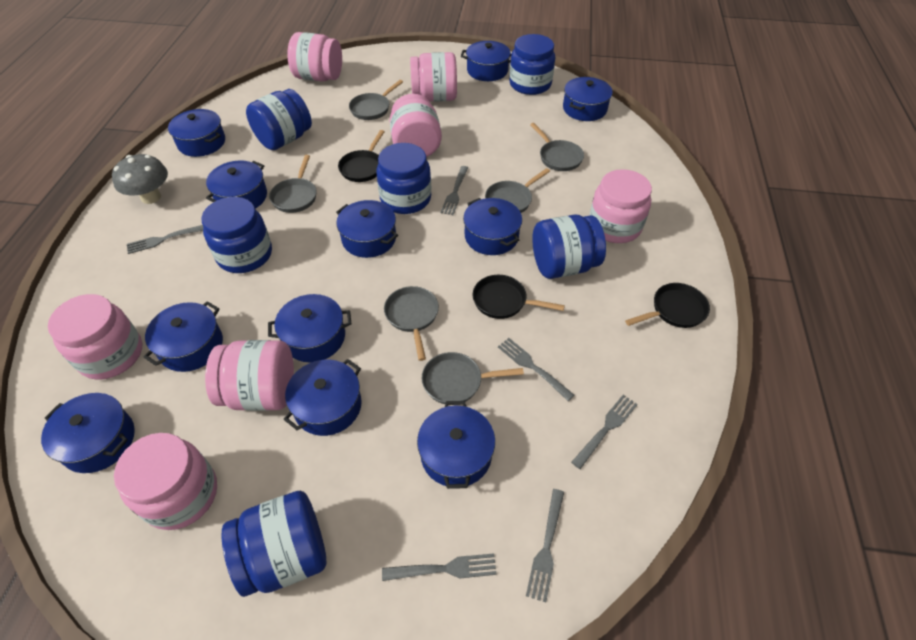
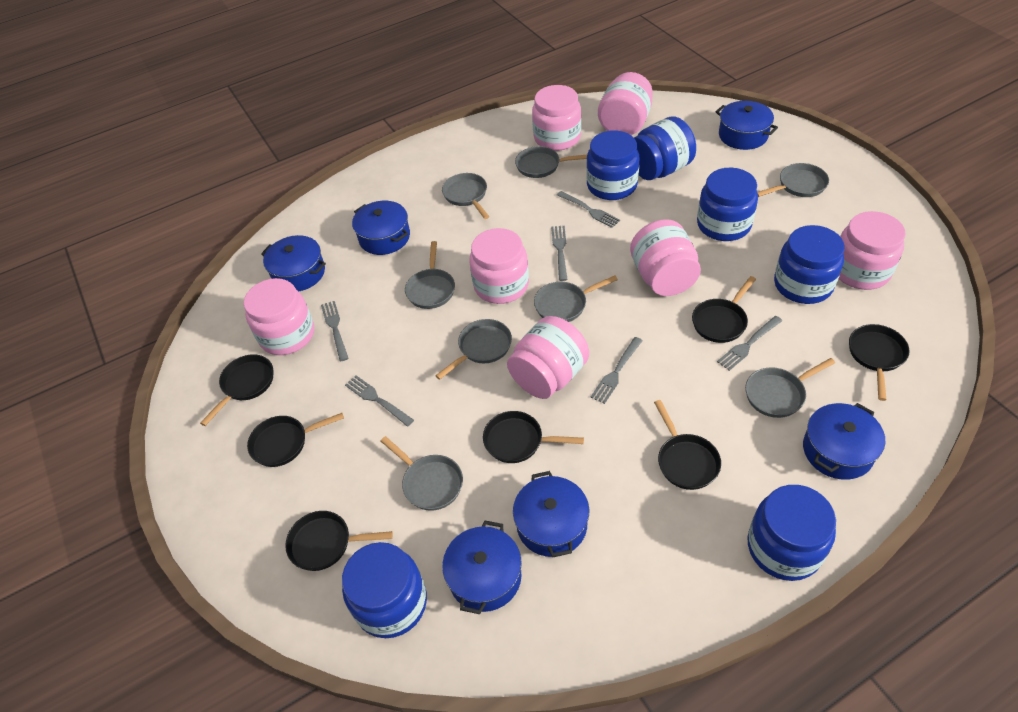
black pan: 3 -> 7
blue pot: 11 -> 6
grey mushroom: 1 -> 0
grey pan: 6 -> 8

